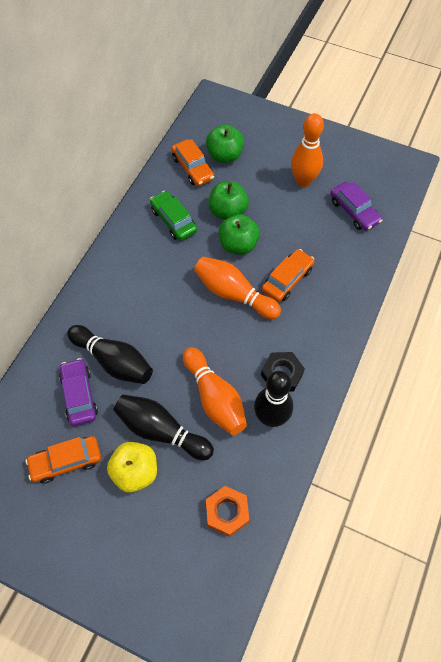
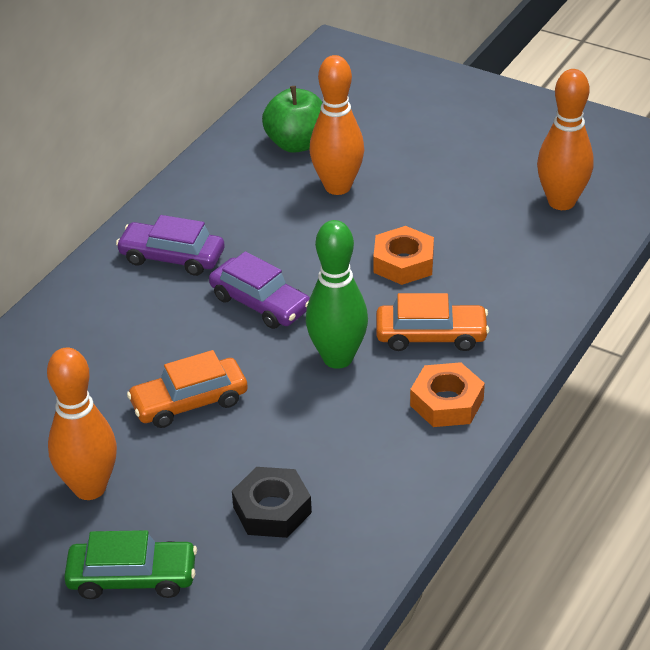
black bowling pin: 3 -> 0
green apple: 3 -> 1
green bowling pin: 0 -> 1
orange car: 3 -> 2
orange nut: 1 -> 2
yellow apple: 1 -> 0

